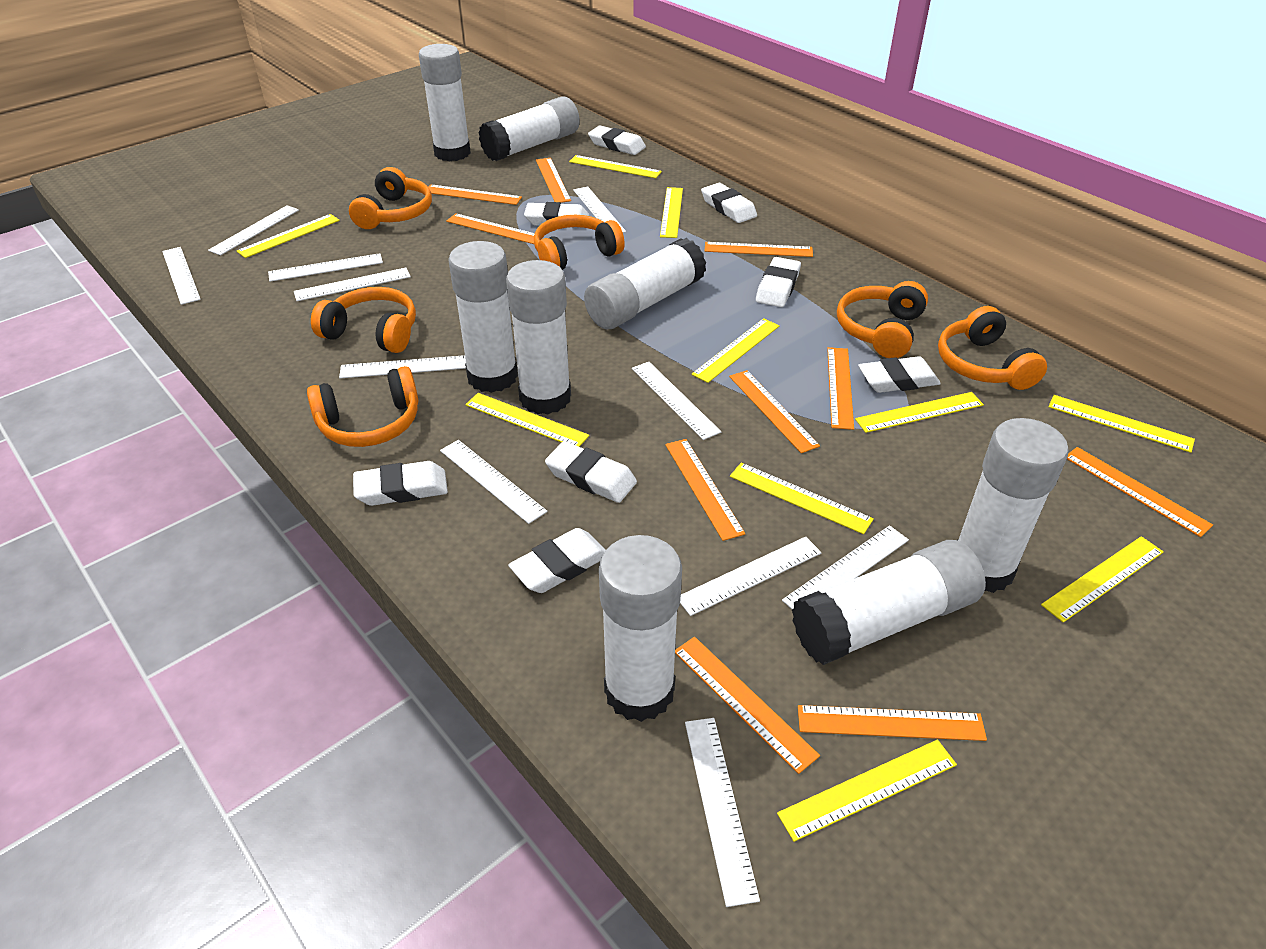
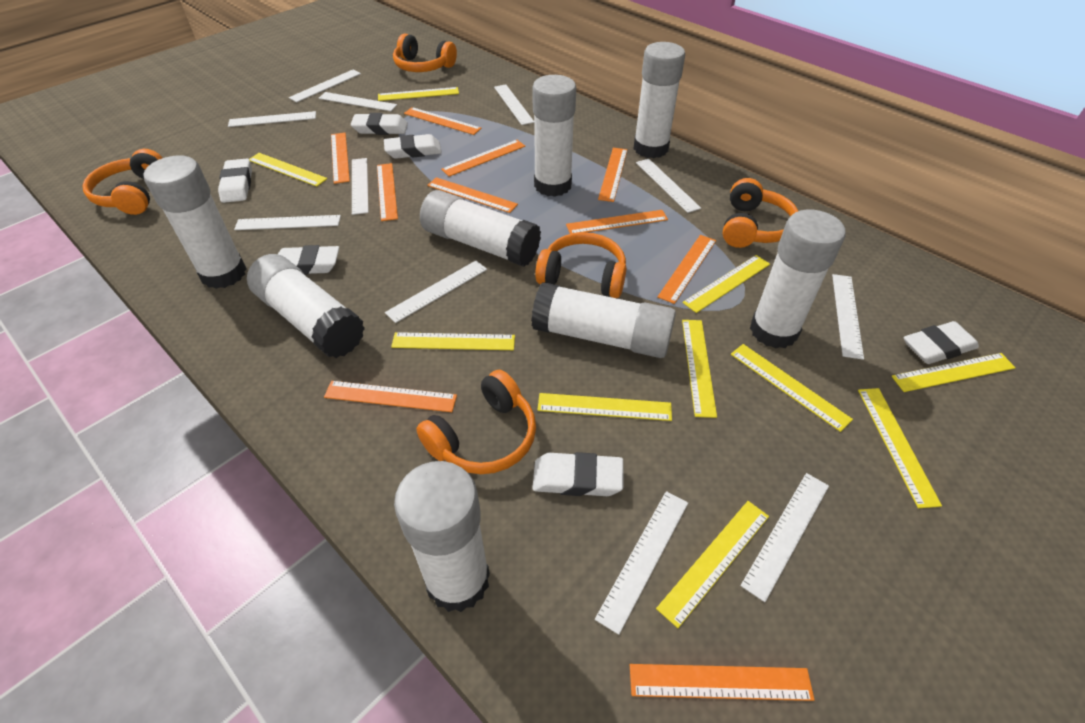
orange headphones: 6 -> 5
white eraser: 8 -> 6

